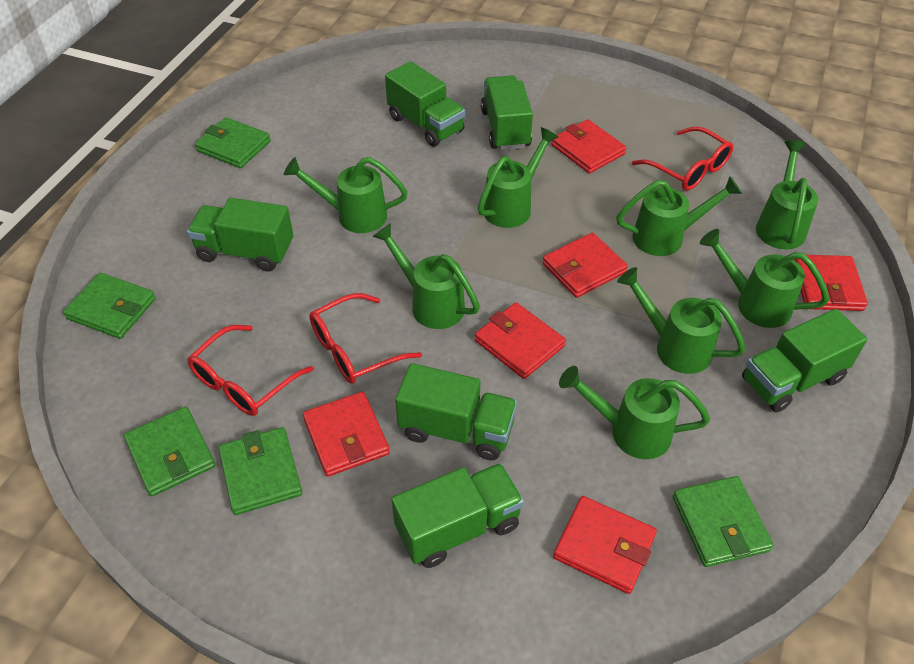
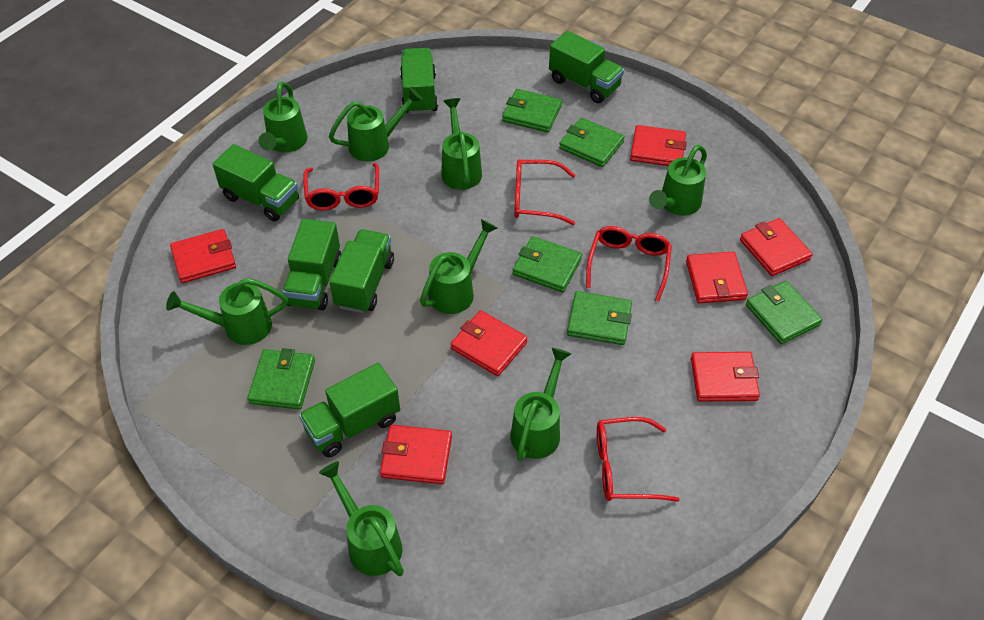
green wallet: 5 -> 6
red glasses: 3 -> 4
red wallet: 6 -> 7

